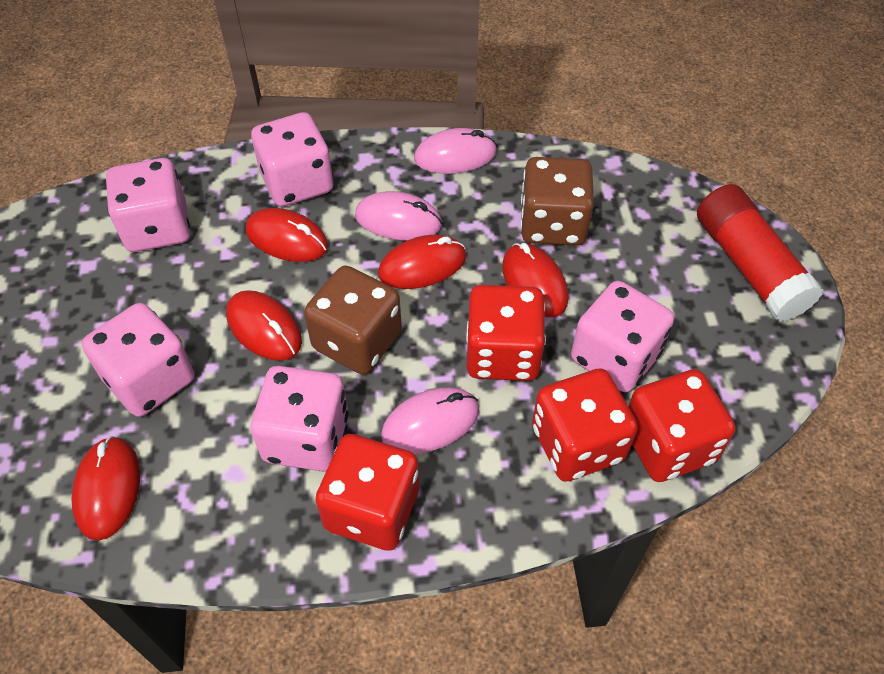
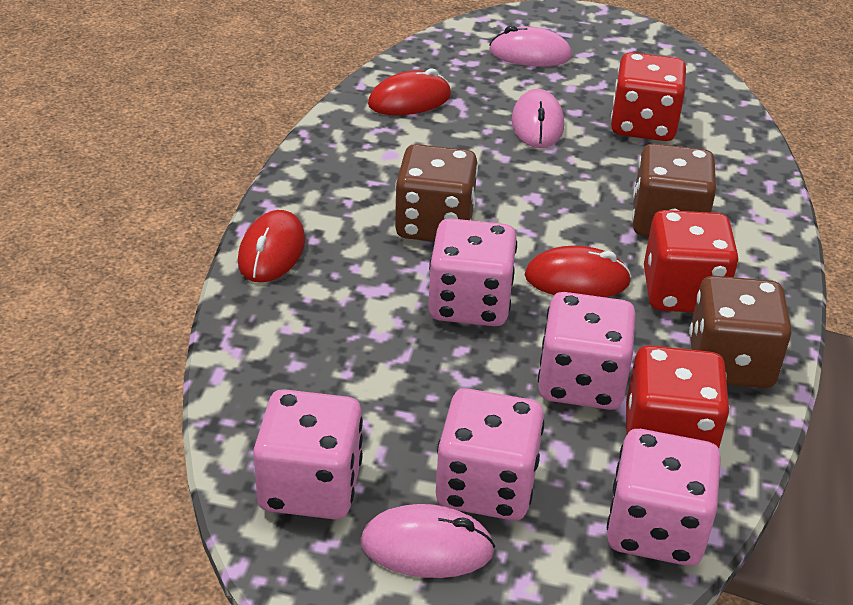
brown dice: 2 -> 3
red dice: 4 -> 3
red glue stick: 1 -> 0
red mouse: 5 -> 3

